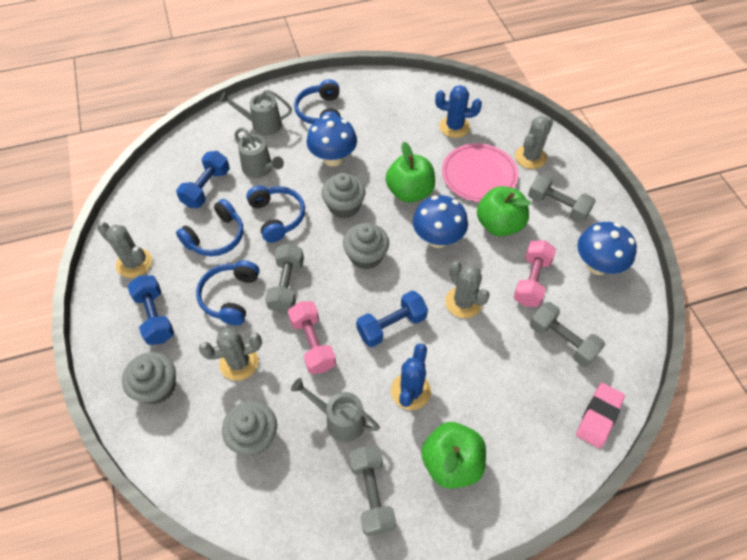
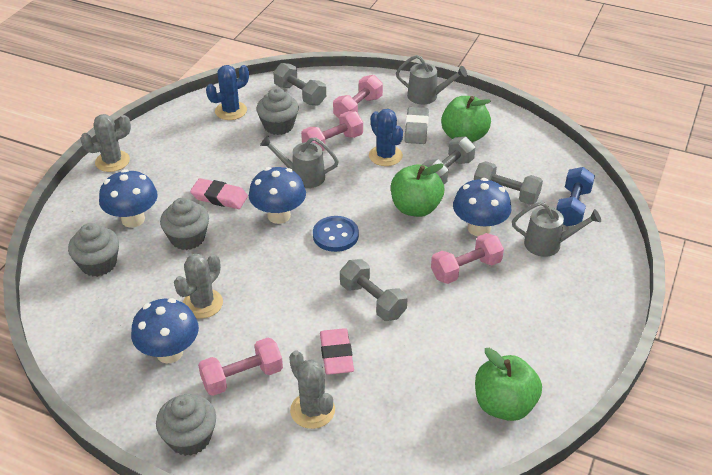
blue button: 0 -> 1
blue dumbbell: 3 -> 1
blue headphones: 4 -> 0
blue mushroom: 3 -> 4
grey cactus: 4 -> 3
grey eraser: 0 -> 1
pink dumbbell: 2 -> 4
pink eraser: 1 -> 2
pink plate: 1 -> 0

